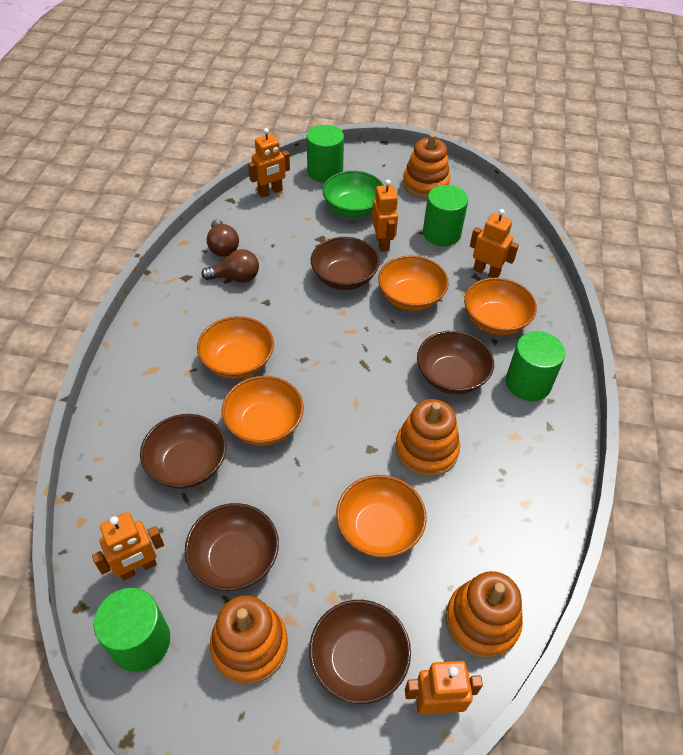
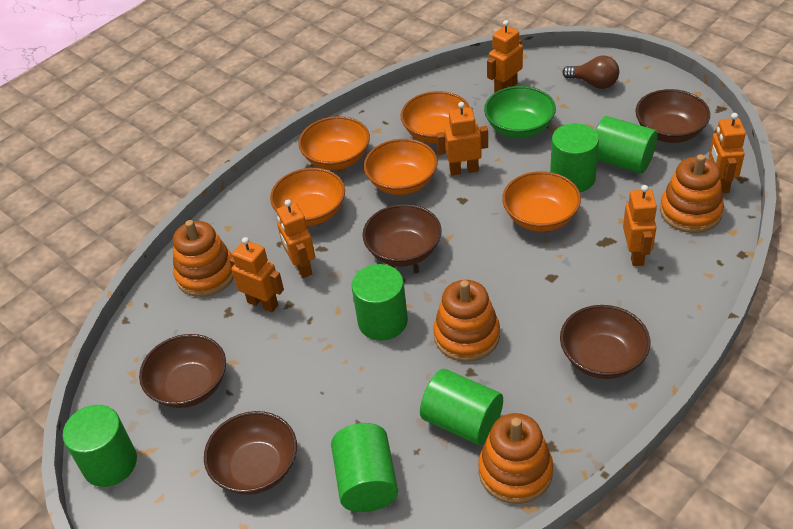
brown light bulb: 2 -> 1
green cylinder: 4 -> 6
orange robot: 5 -> 6

